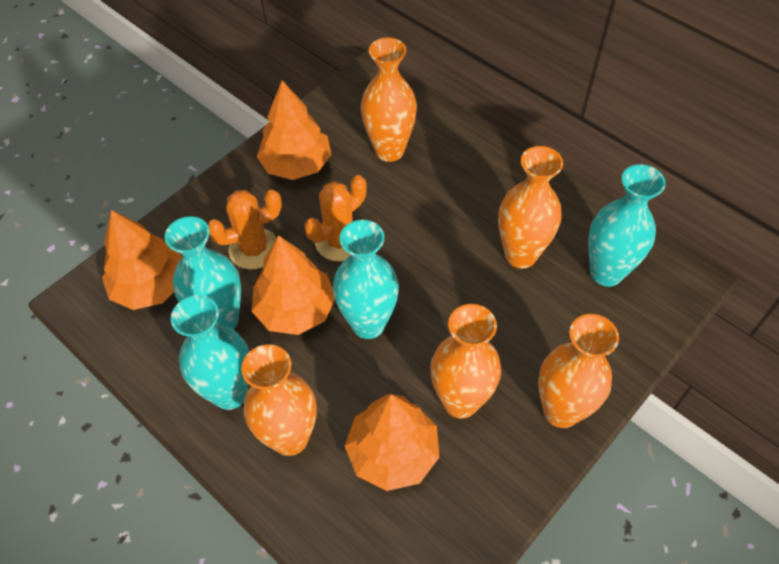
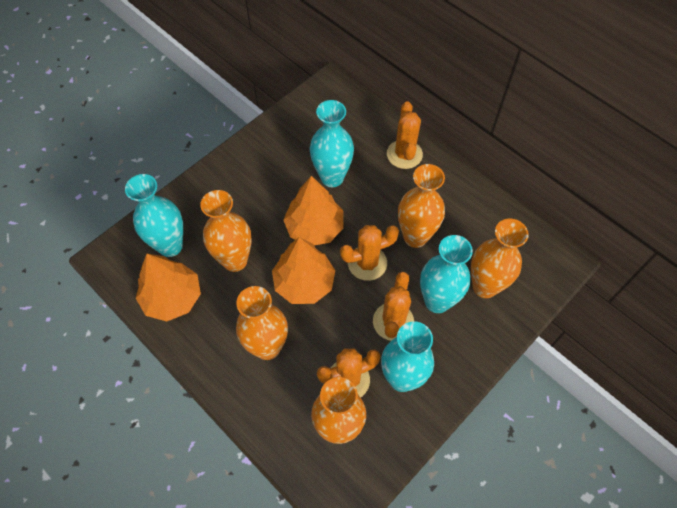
orange cactus: 2 -> 4
orange tree: 4 -> 3

